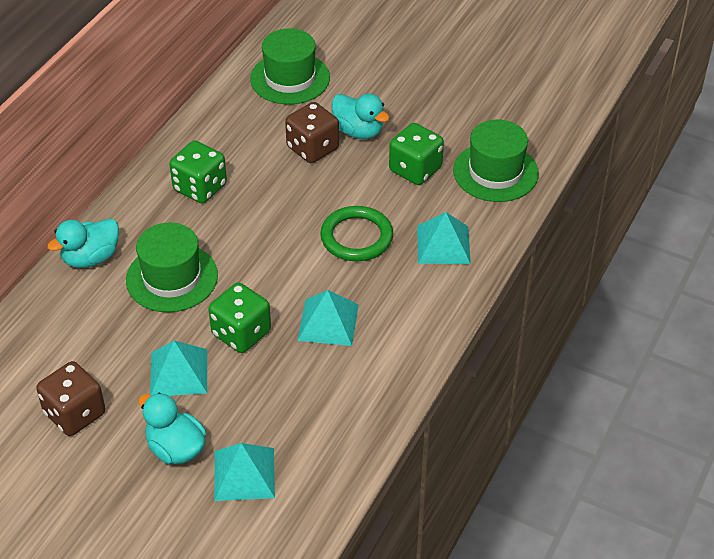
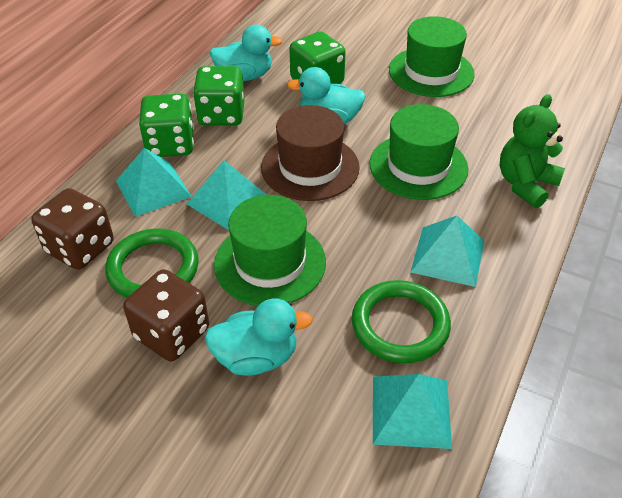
brown hat: 0 -> 1
green ring: 1 -> 2
green teddy bear: 0 -> 1

